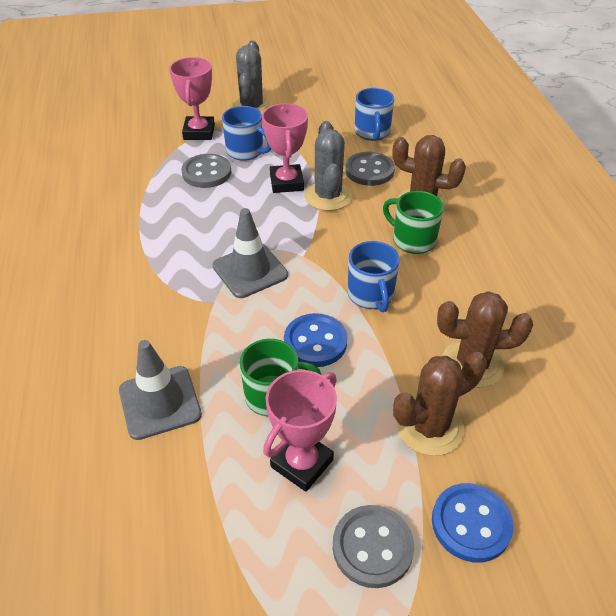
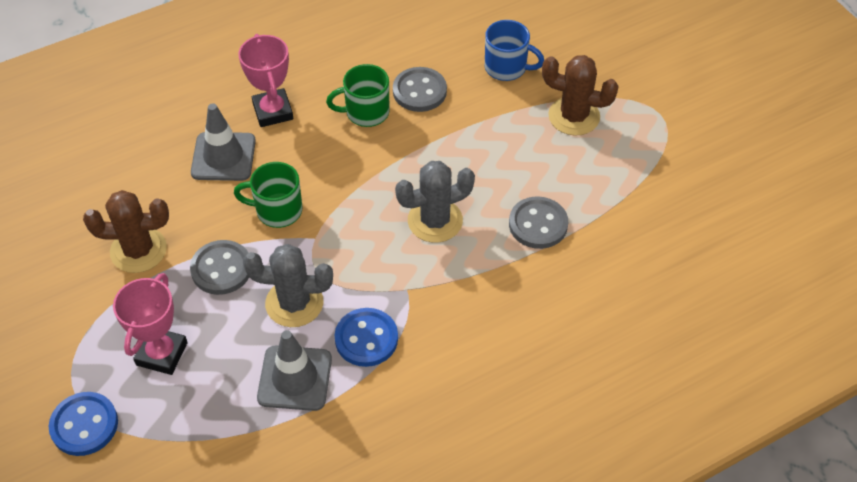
blue mug: 3 -> 1
brown cactus: 3 -> 2
pink trophy: 3 -> 2

